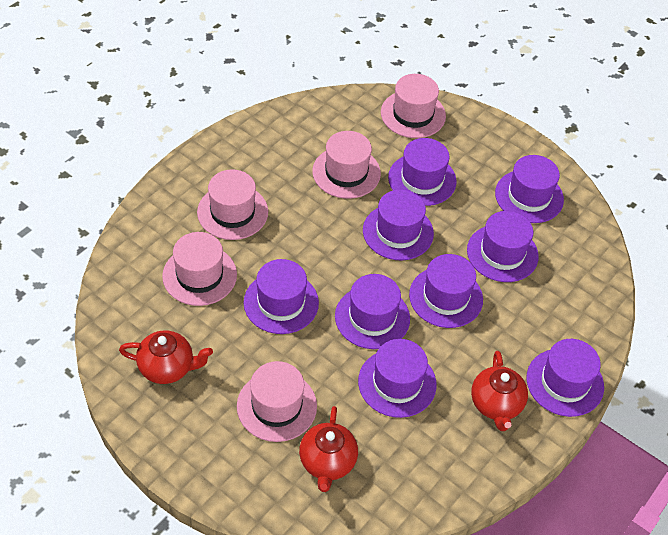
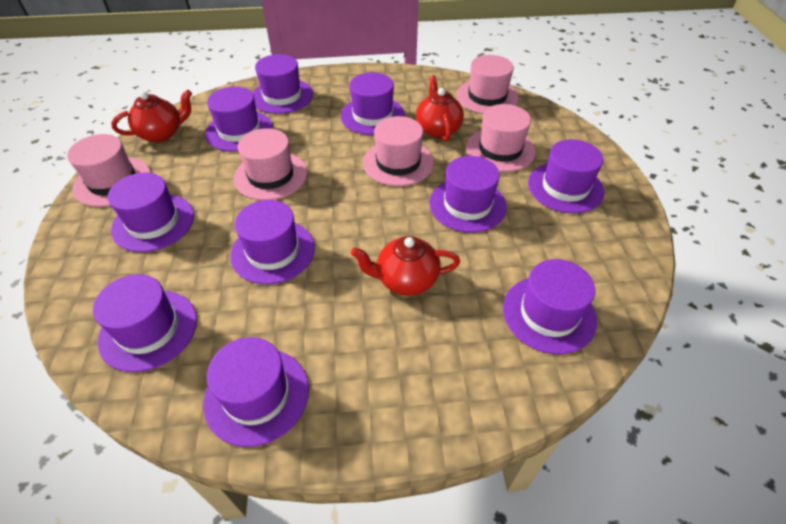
purple hat: 9 -> 10

